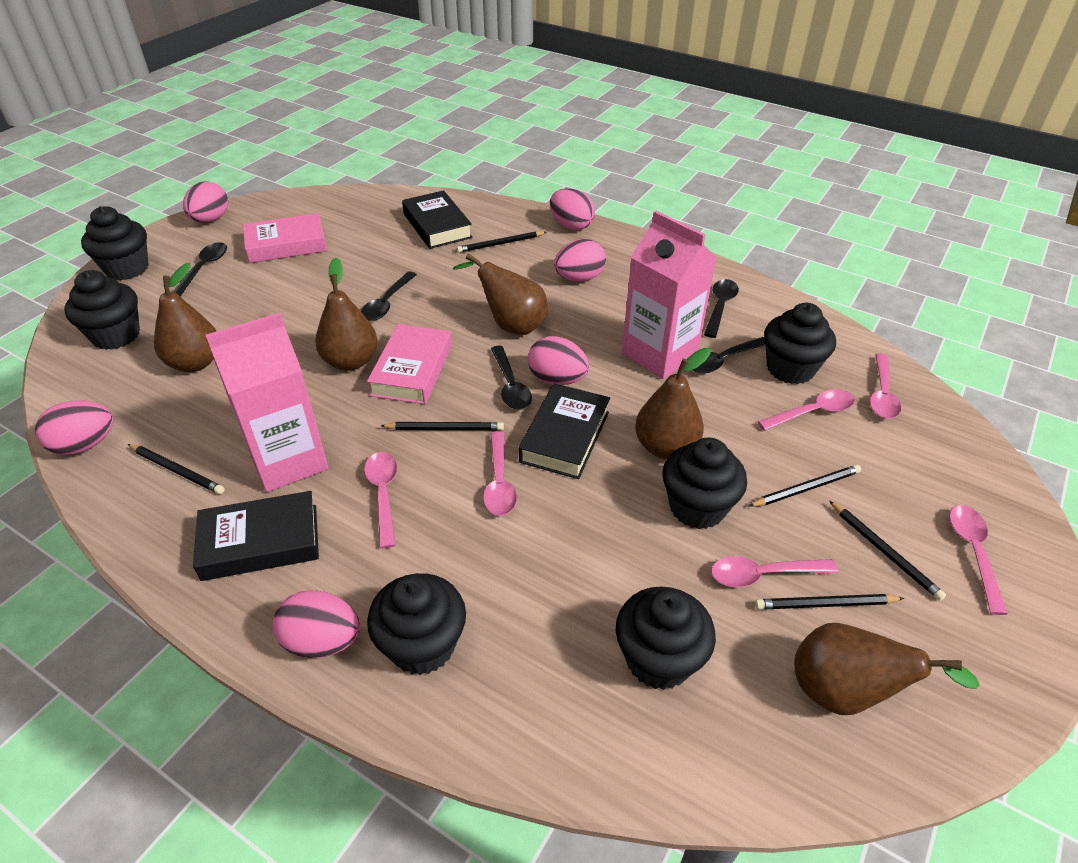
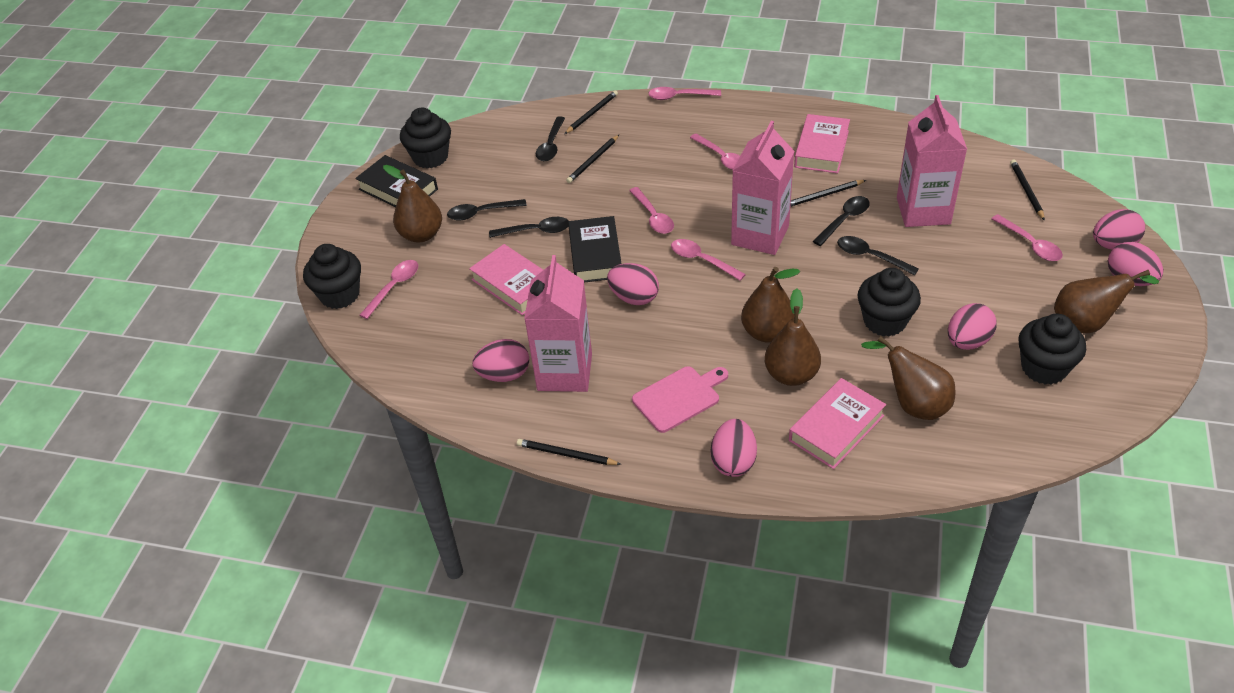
black book: 3 -> 2
black cupcake: 6 -> 4
black pencil: 6 -> 5
pink book: 2 -> 3
pink carton: 2 -> 3
pink cutting board: 0 -> 1

